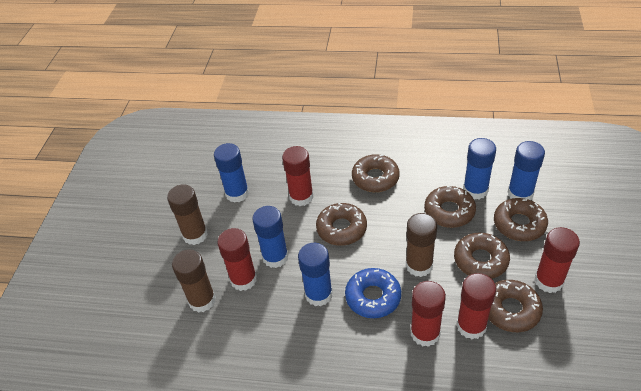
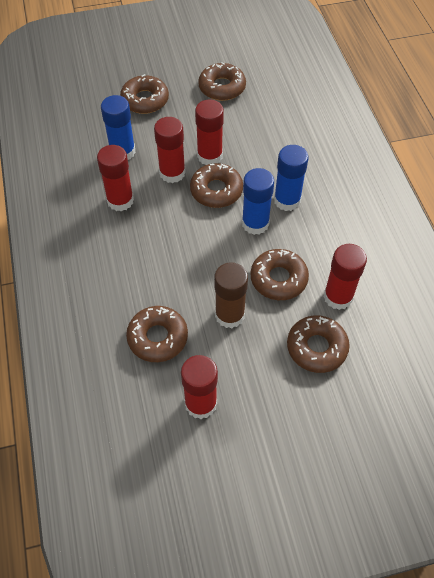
blue donut: 1 -> 0
blue glue stick: 5 -> 3
brown glue stick: 3 -> 1

